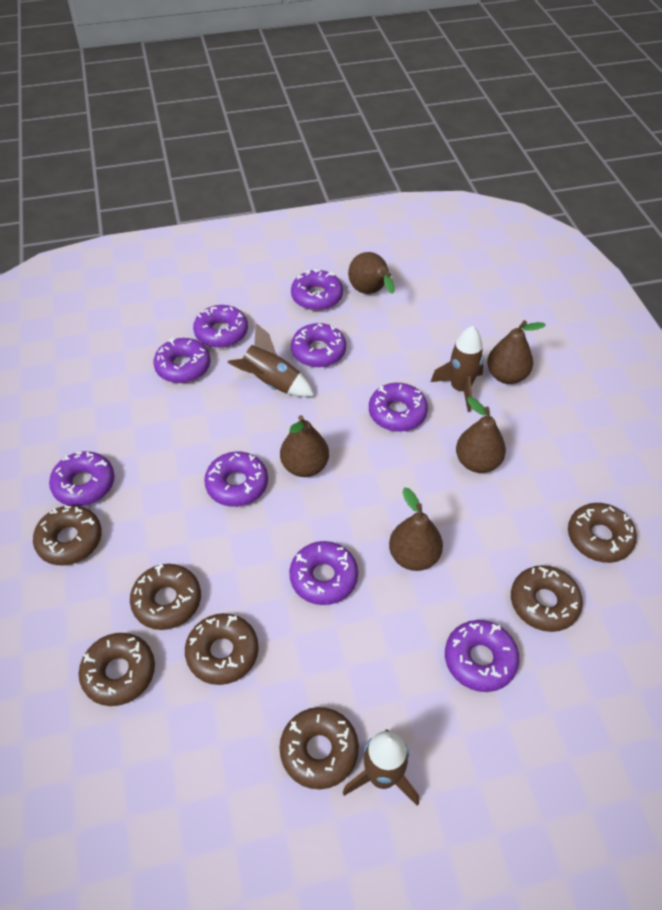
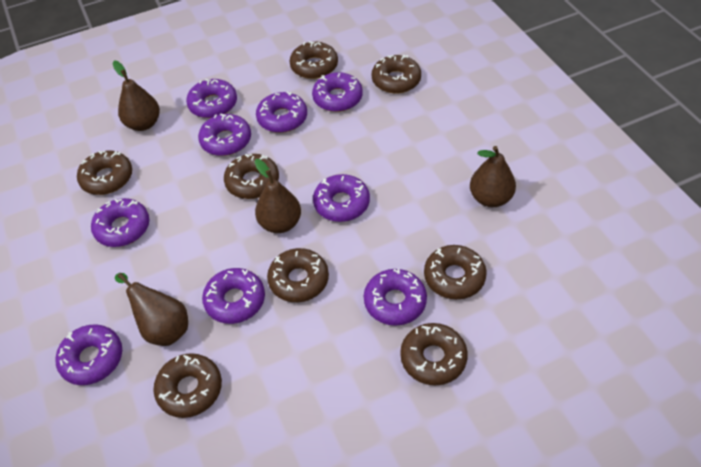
brown donut: 7 -> 8
brown pear: 5 -> 4
brown rocket: 3 -> 0

